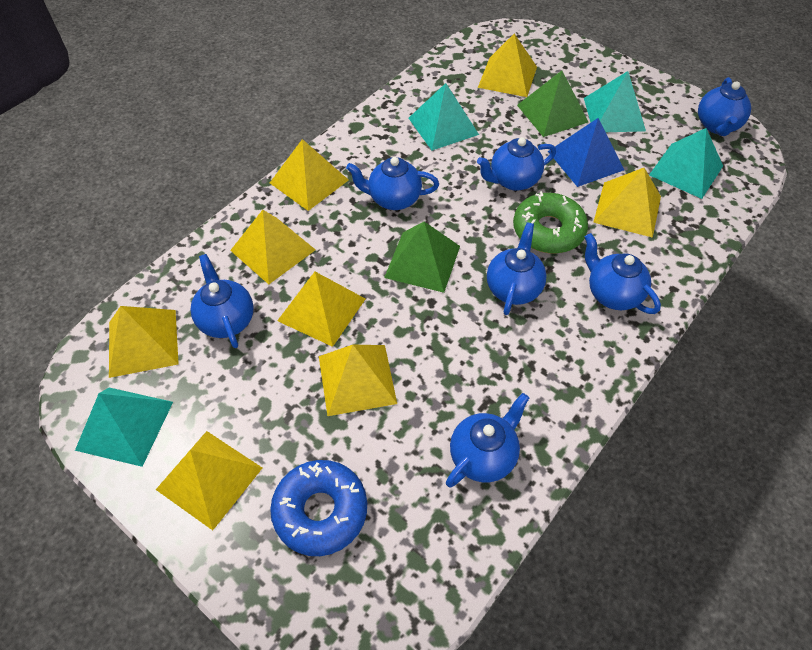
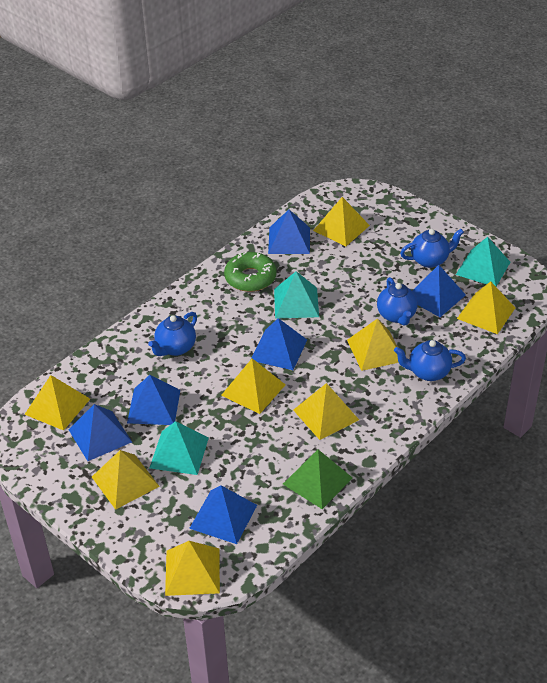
blue donut: 1 -> 0
blue pyramid: 1 -> 6
blue teapot: 7 -> 4
green pyramid: 2 -> 1
turquoise pyramid: 4 -> 3

